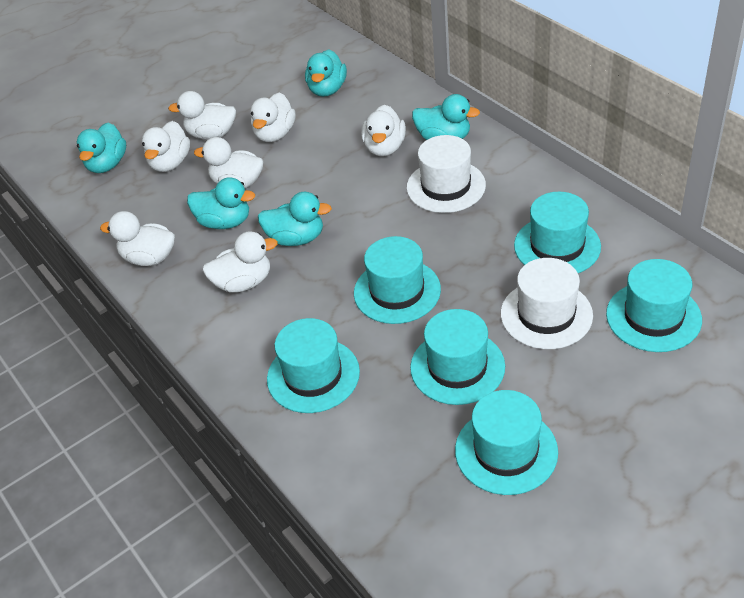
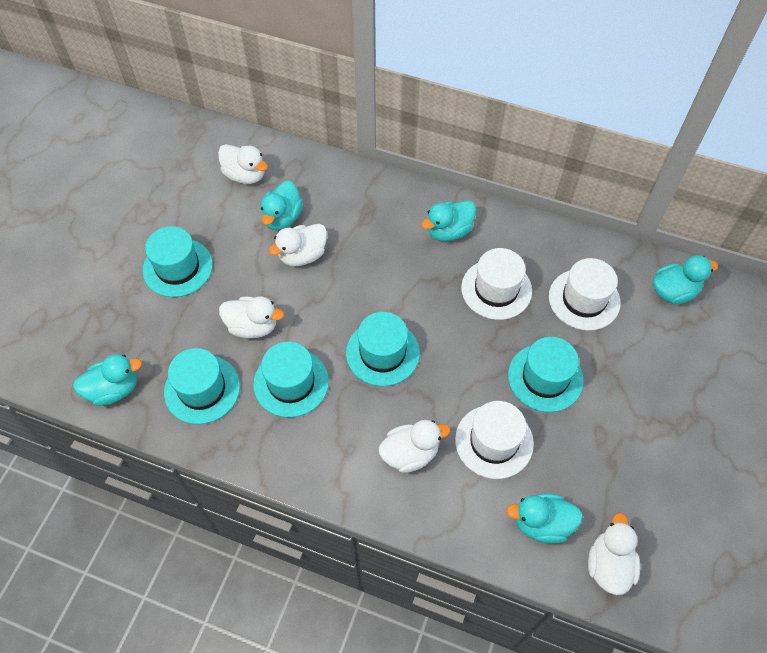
turquoise hat: 6 -> 5
white duck: 7 -> 5
white hat: 2 -> 3

